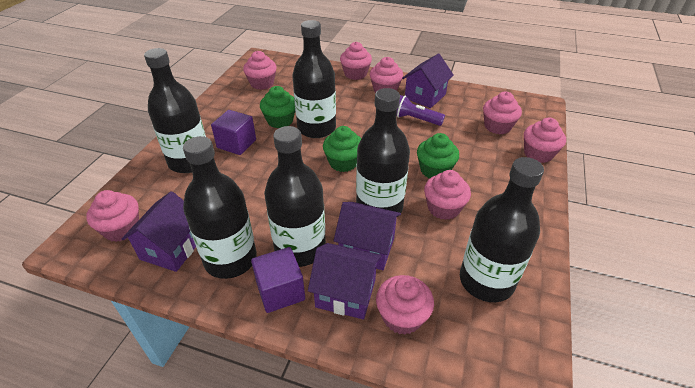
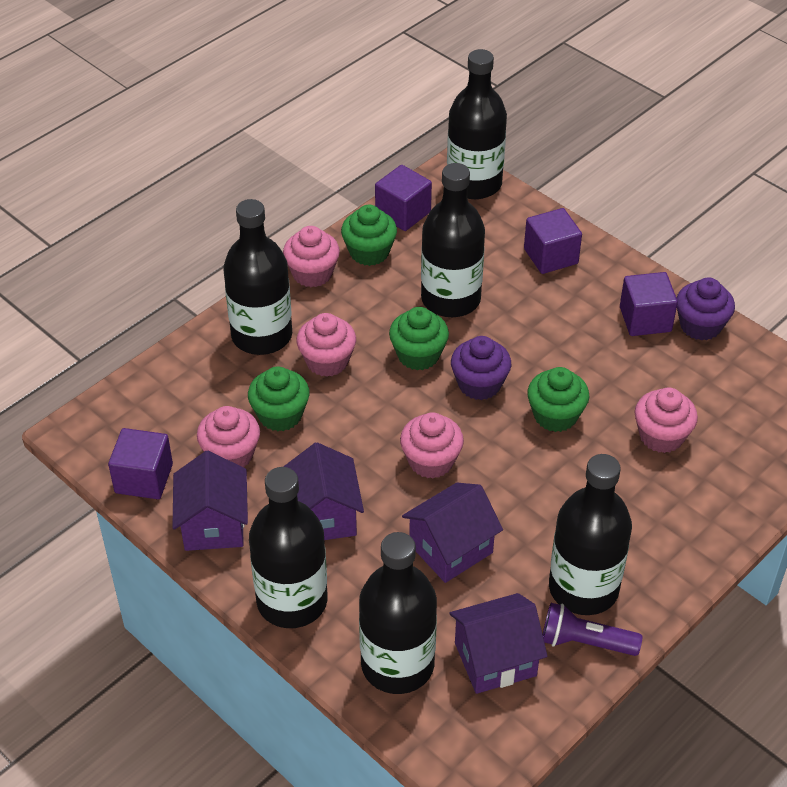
green cupcake: 3 -> 4
pink cupcake: 8 -> 5
purple cube: 2 -> 4
purple cupcake: 0 -> 2

